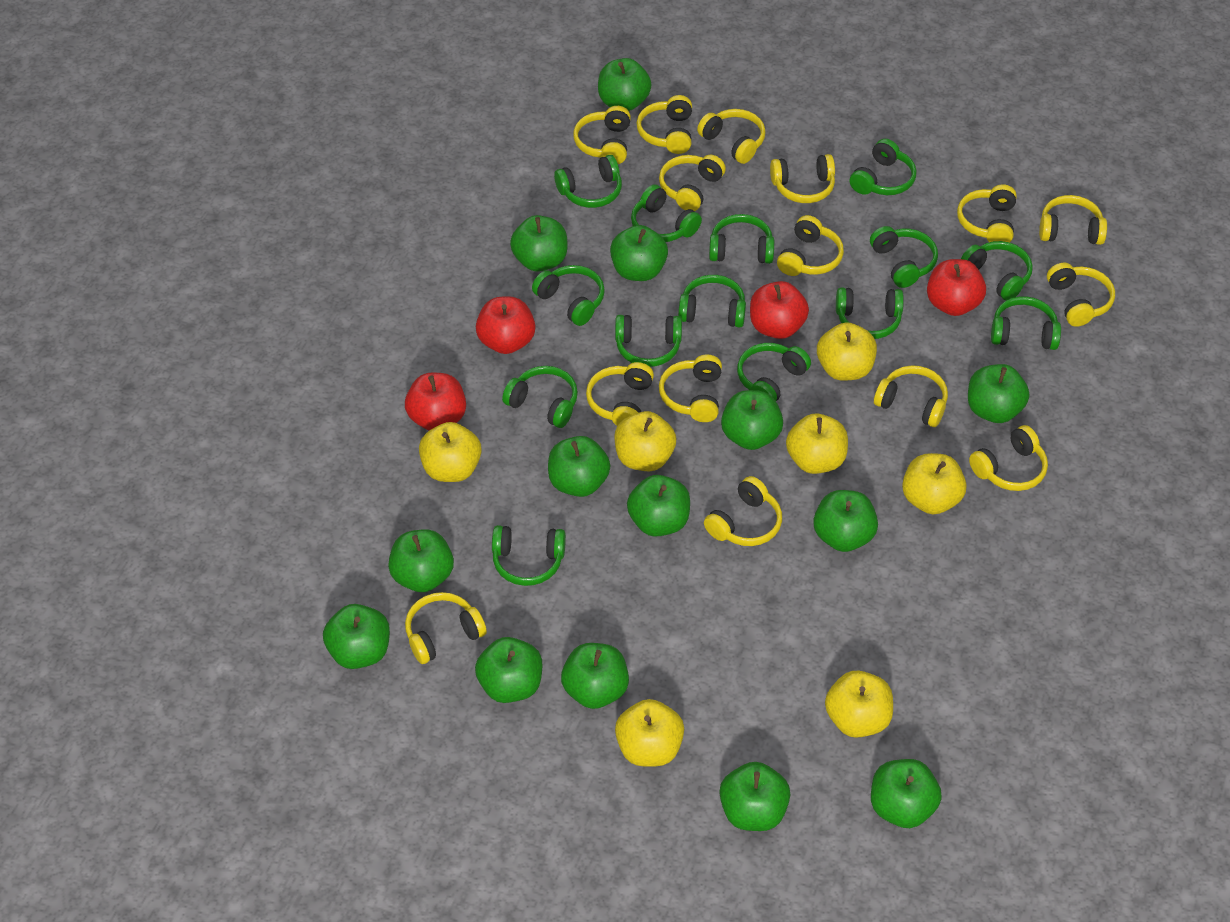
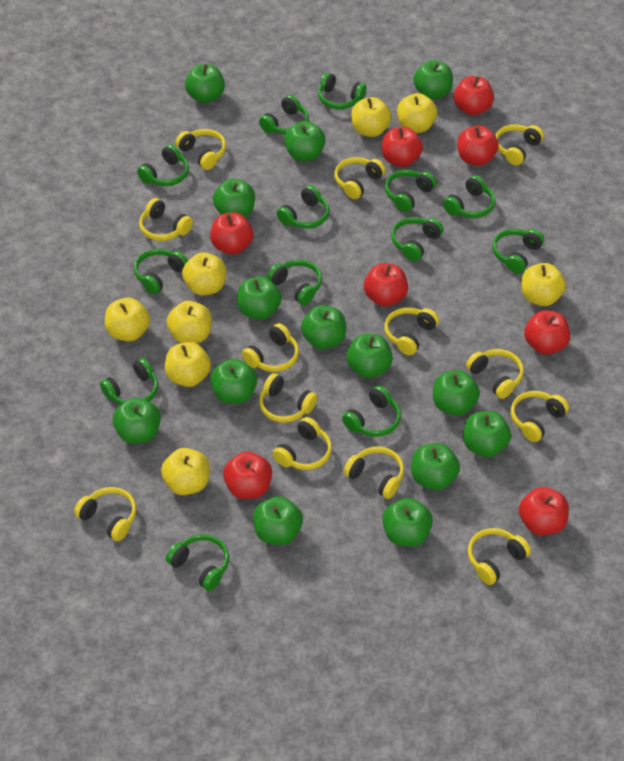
green headphones: 14 -> 13
red apple: 4 -> 8
yellow apple: 7 -> 8
yellow headphones: 15 -> 13

